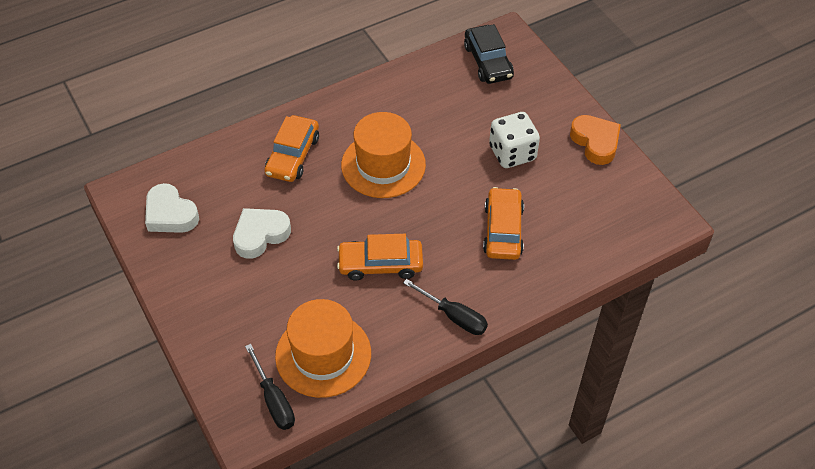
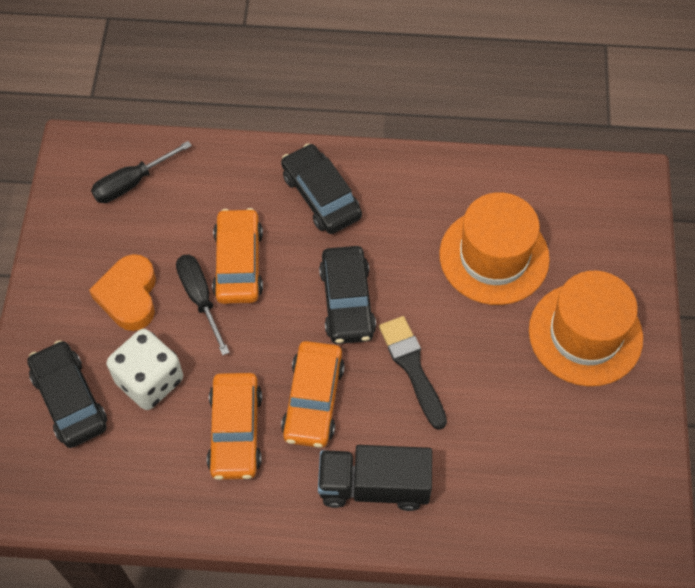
black brush: 0 -> 1
black car: 1 -> 3
black truck: 0 -> 1
white heart: 2 -> 0

